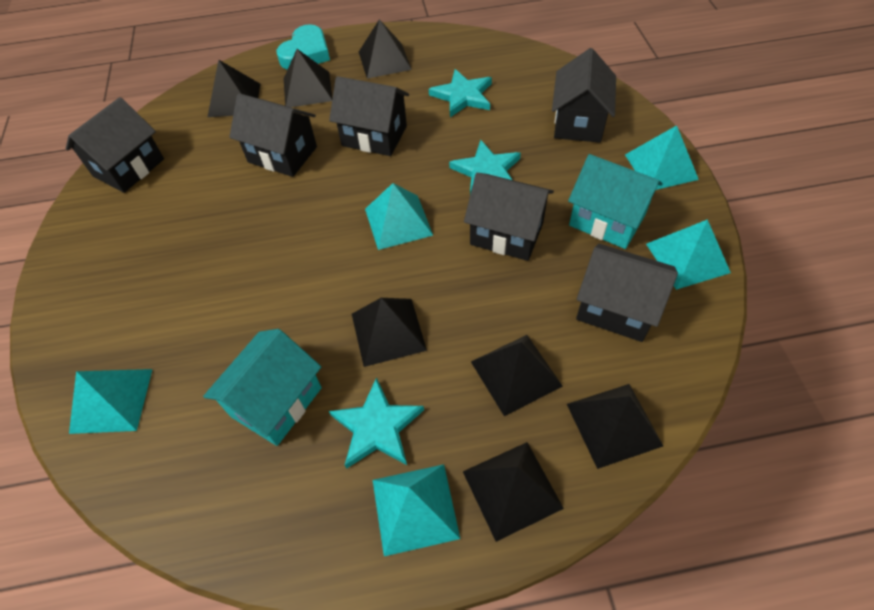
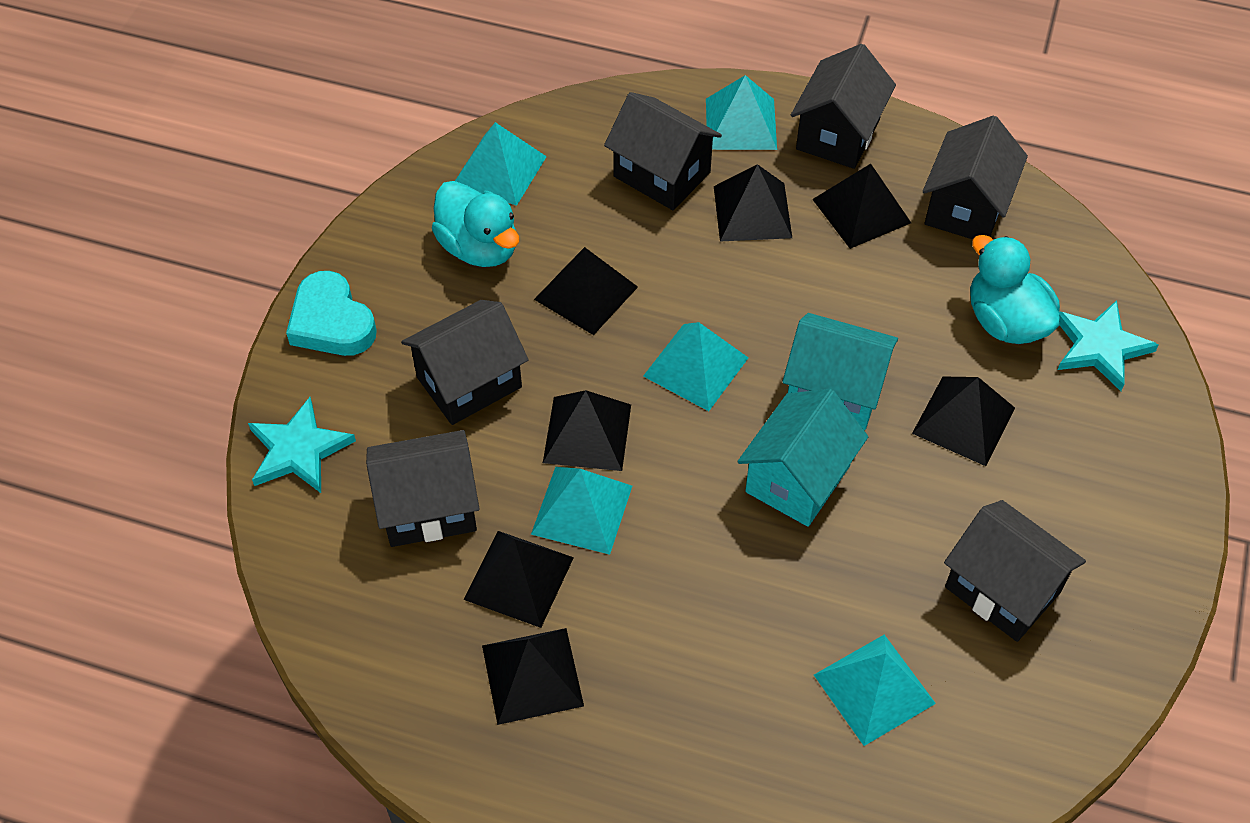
turquoise duck: 0 -> 2
turquoise star: 3 -> 2

